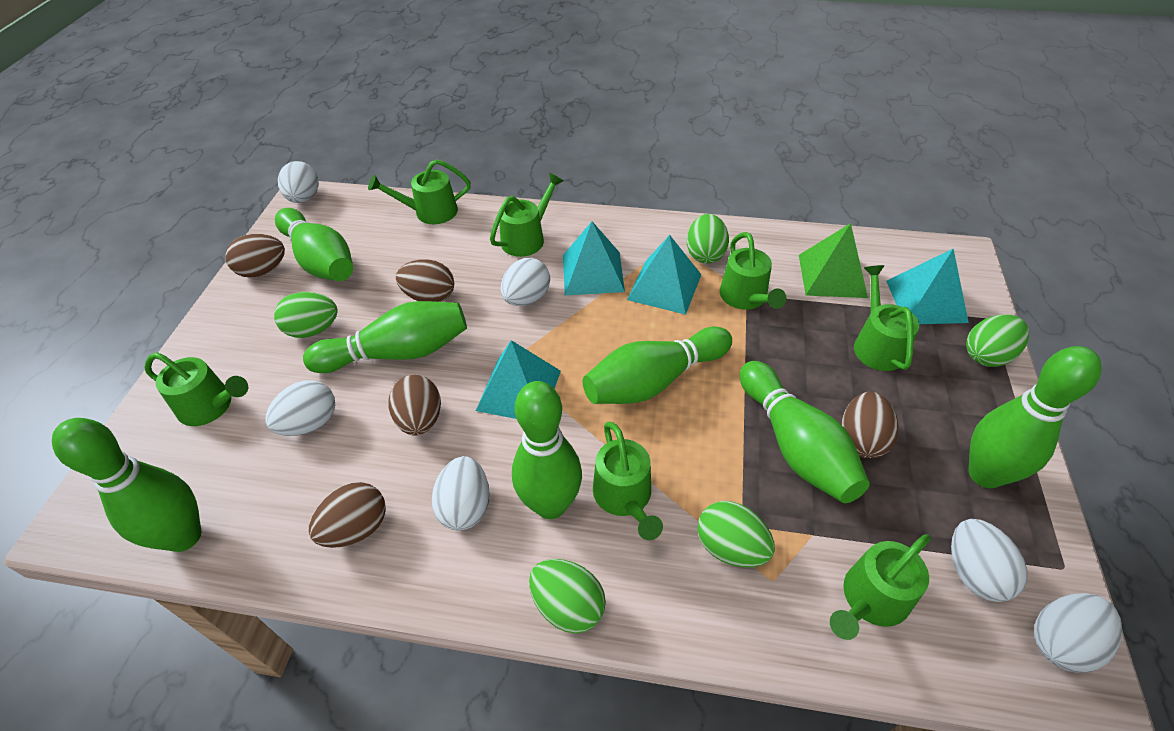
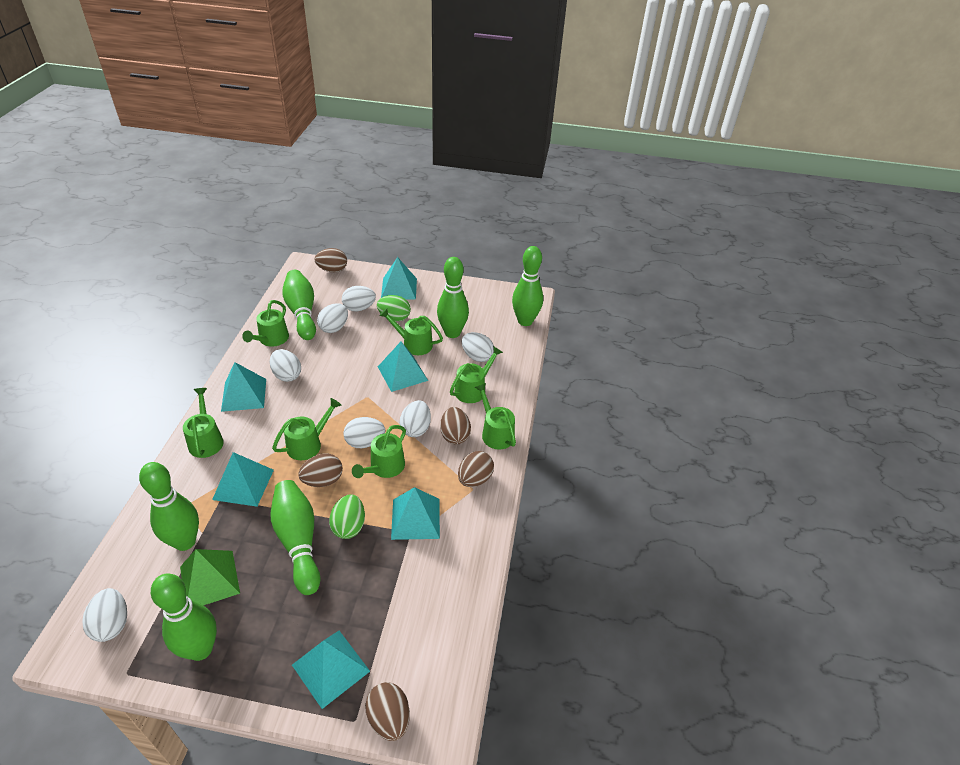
green bowling pin: 7 -> 6
green egg: 5 -> 2
turquoise pyramid: 4 -> 6
white egg: 6 -> 7

